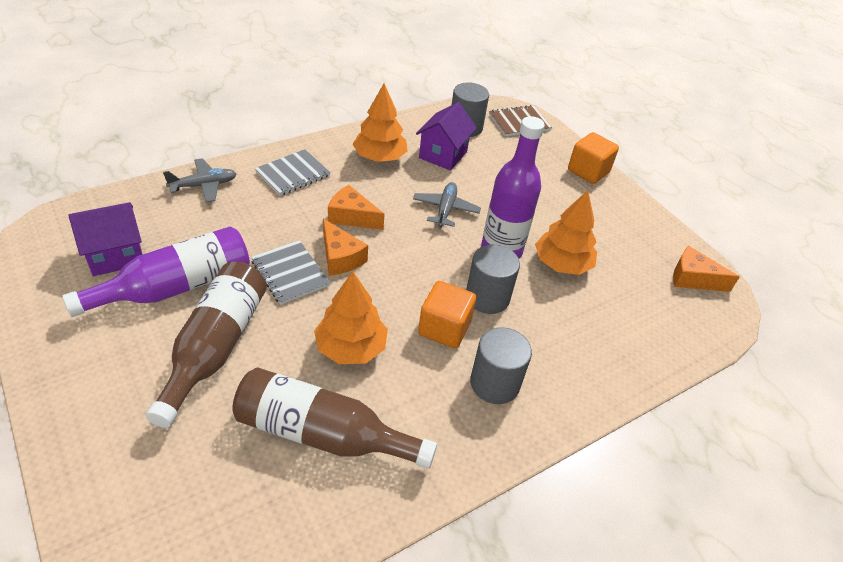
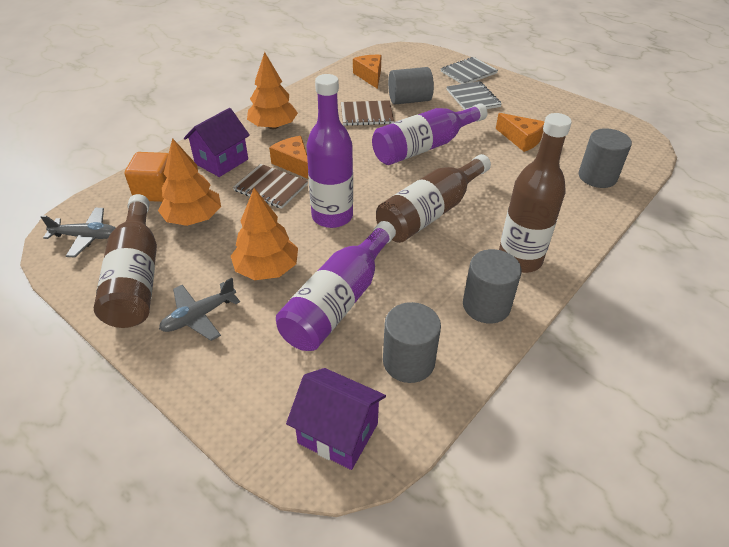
brown bottle: 2 -> 3
brown notebook: 1 -> 2
grey cylinder: 3 -> 4
orange cube: 2 -> 1
purple bottle: 2 -> 3

